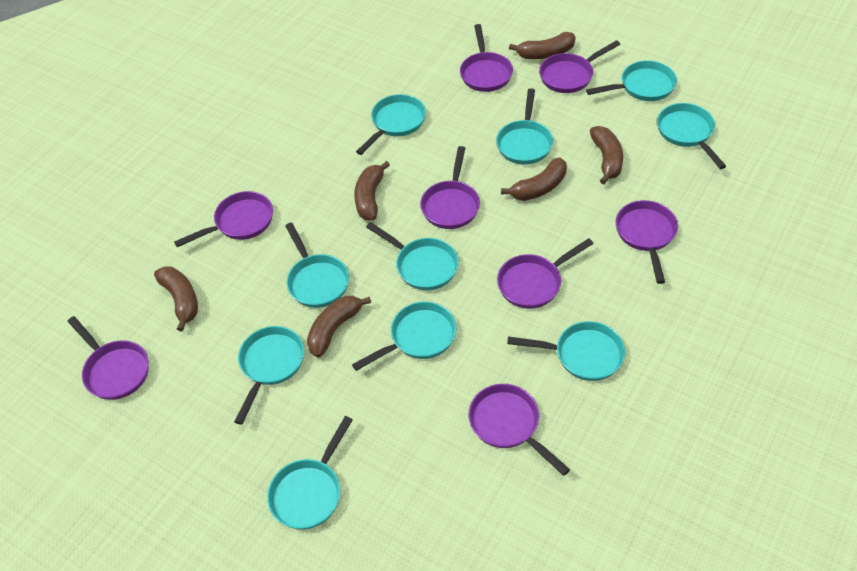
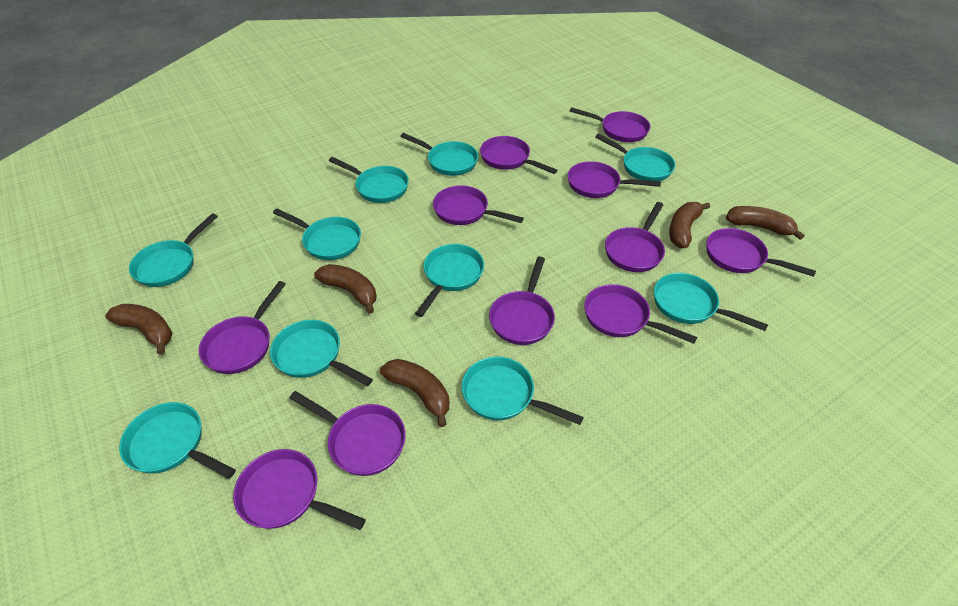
brown banana: 6 -> 5
purple pan: 8 -> 11

